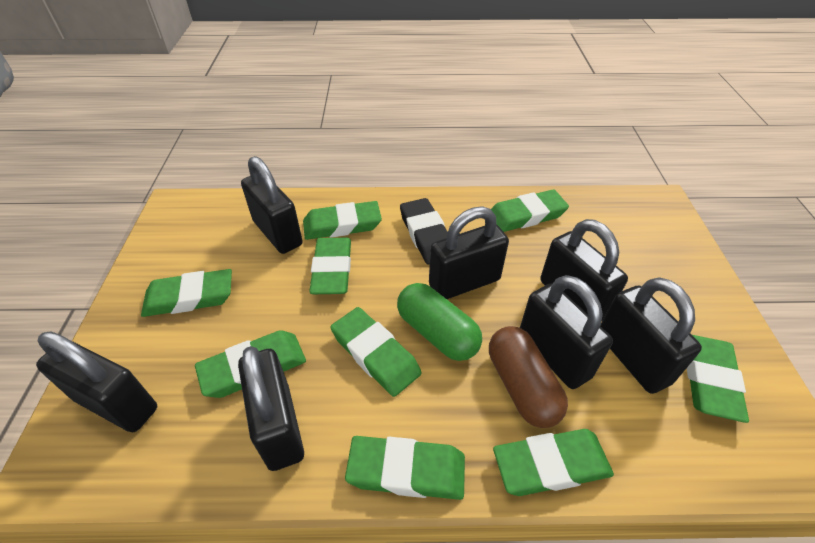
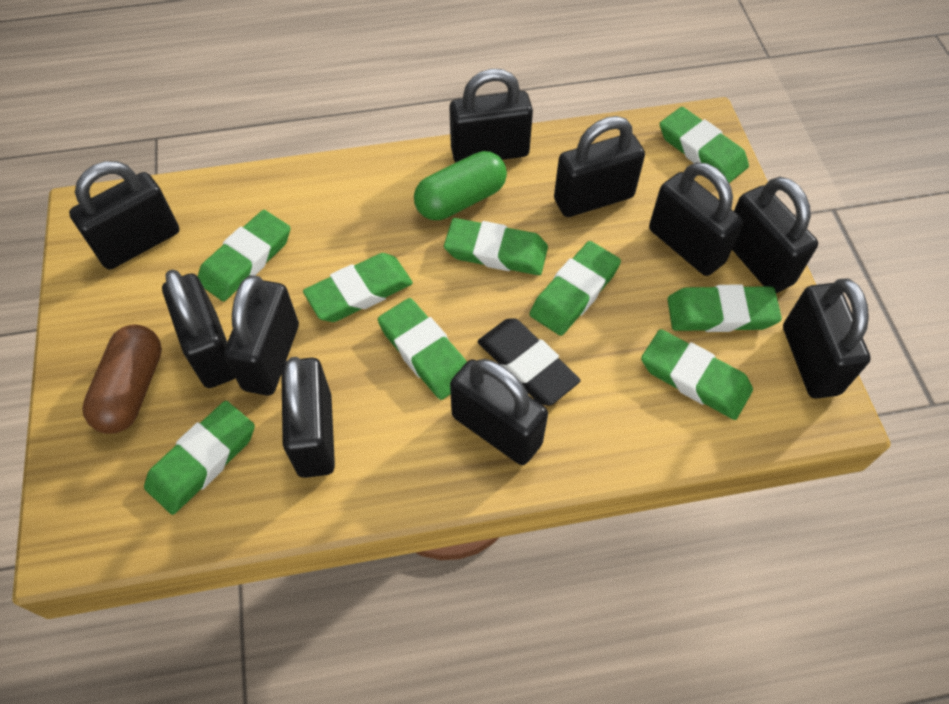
black padlock: 7 -> 10

